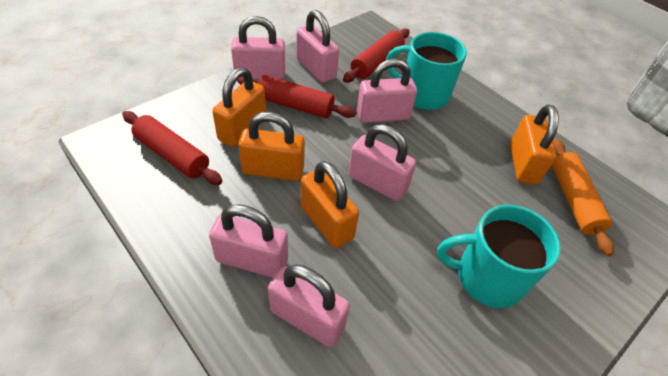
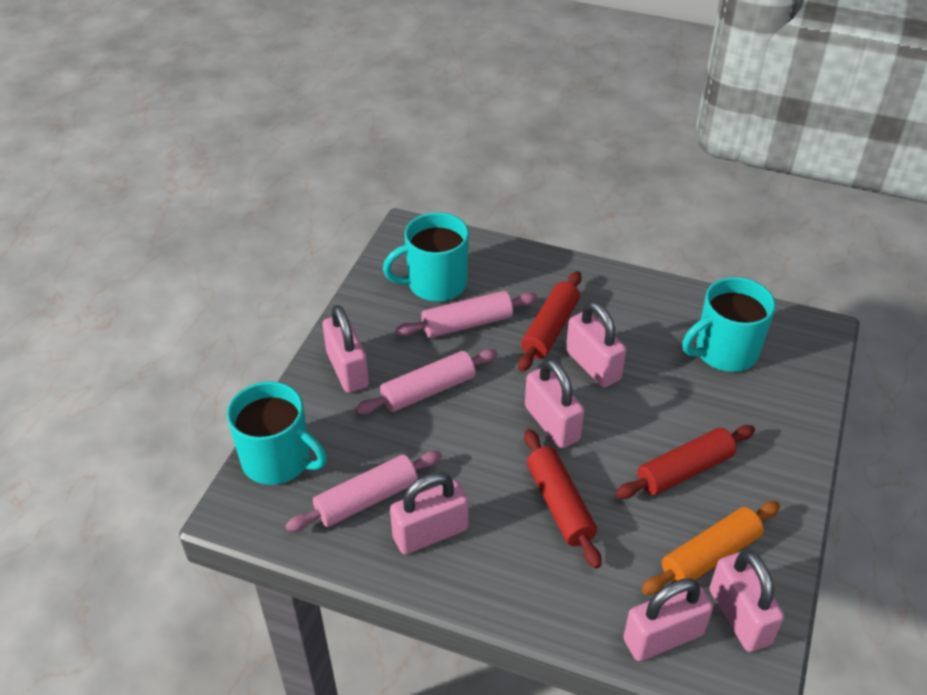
orange padlock: 4 -> 0
pink rolling pin: 0 -> 3
turquoise mug: 2 -> 3

